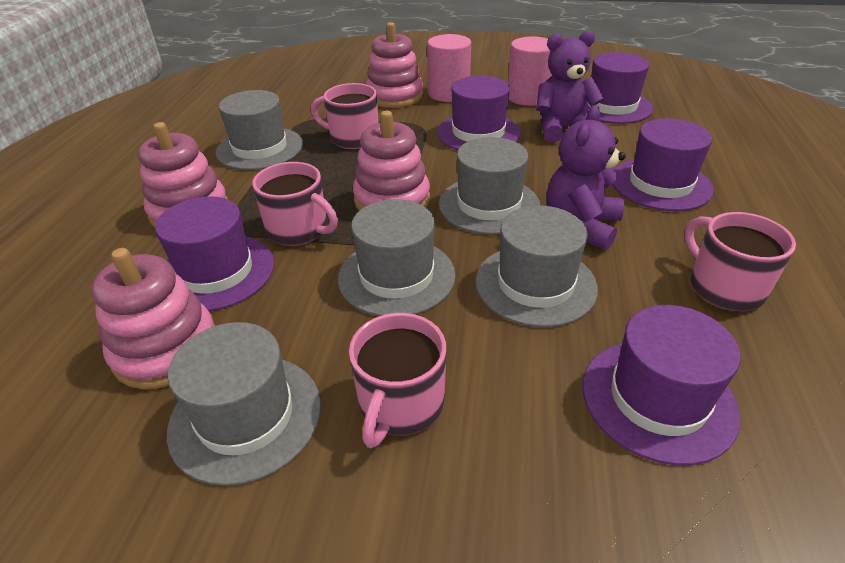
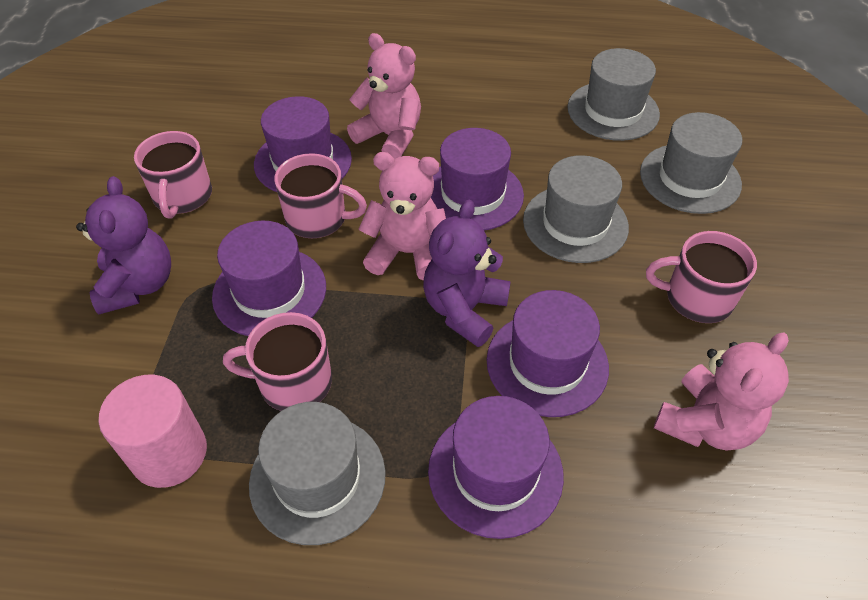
grey hat: 5 -> 4
pink cylinder: 2 -> 1
pink stacking toy: 4 -> 0
pink teddy bear: 0 -> 3

